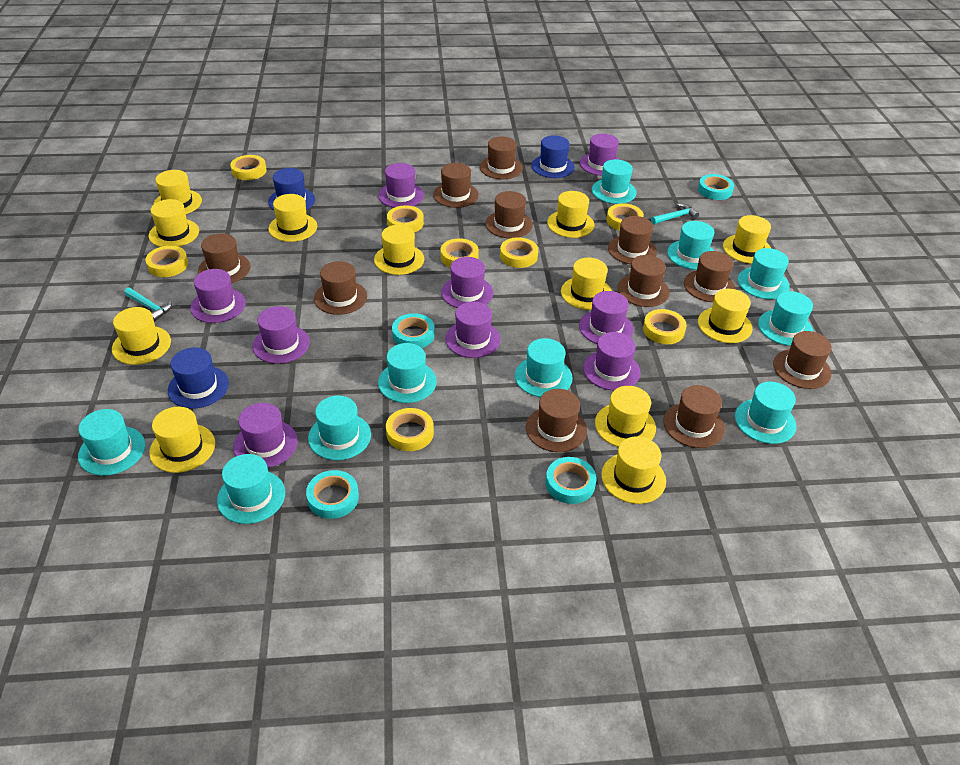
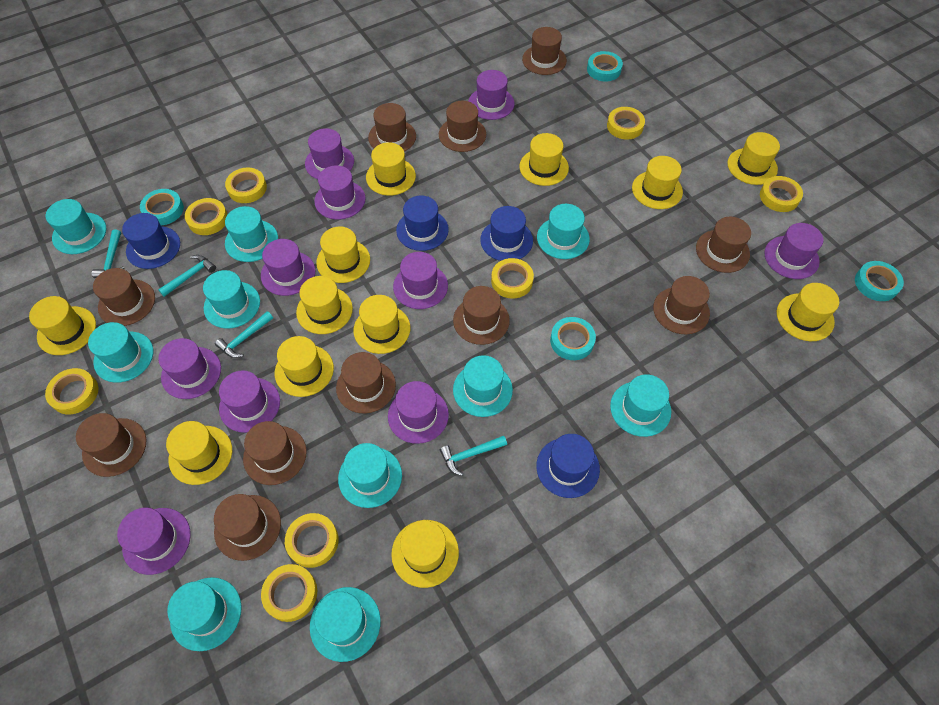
blue hat: 3 -> 4
purple hat: 9 -> 10
turquoise hammer: 2 -> 4

